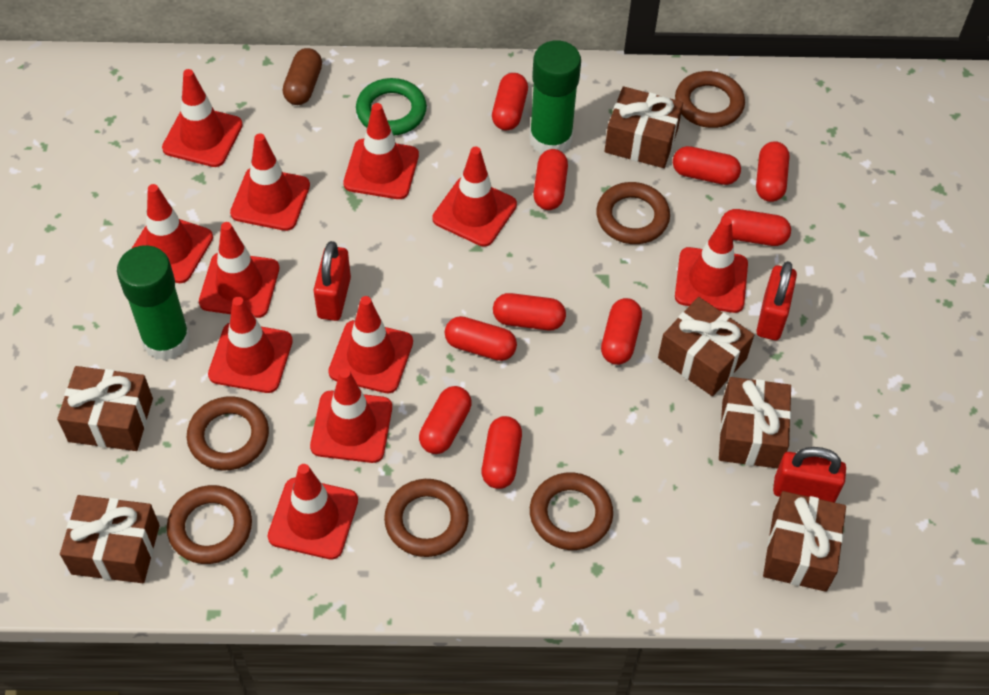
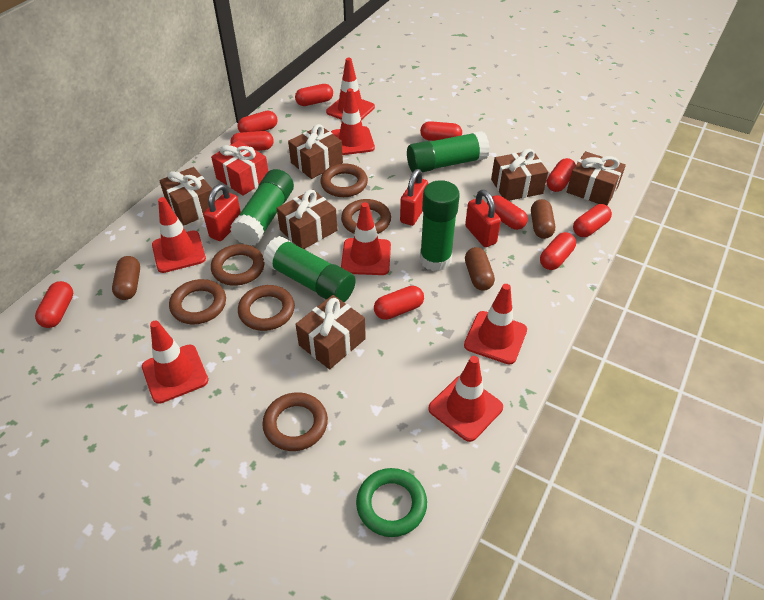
brown capsule: 1 -> 3
green glue stick: 2 -> 4
red gift: 0 -> 1
red traffic cone: 11 -> 7

